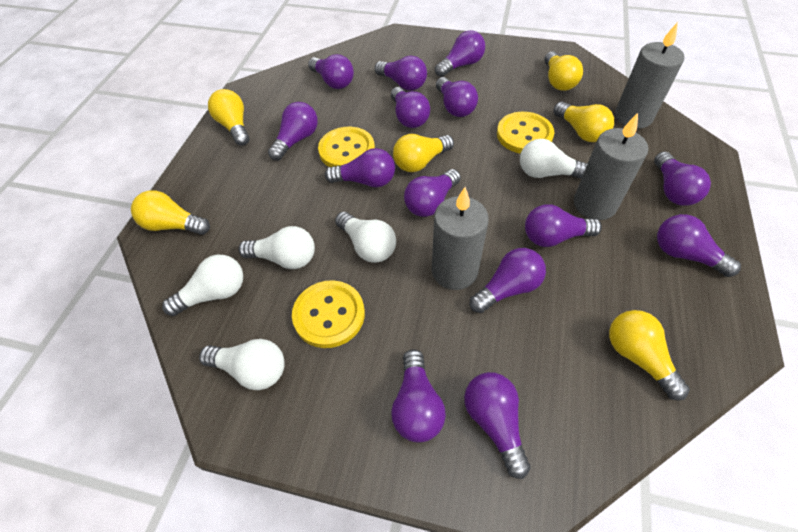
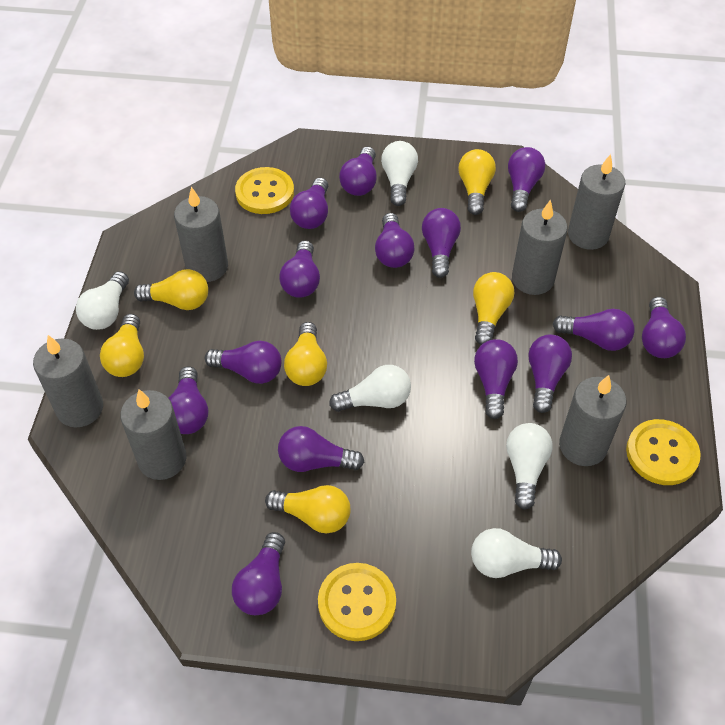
grey candle: 3 -> 6

